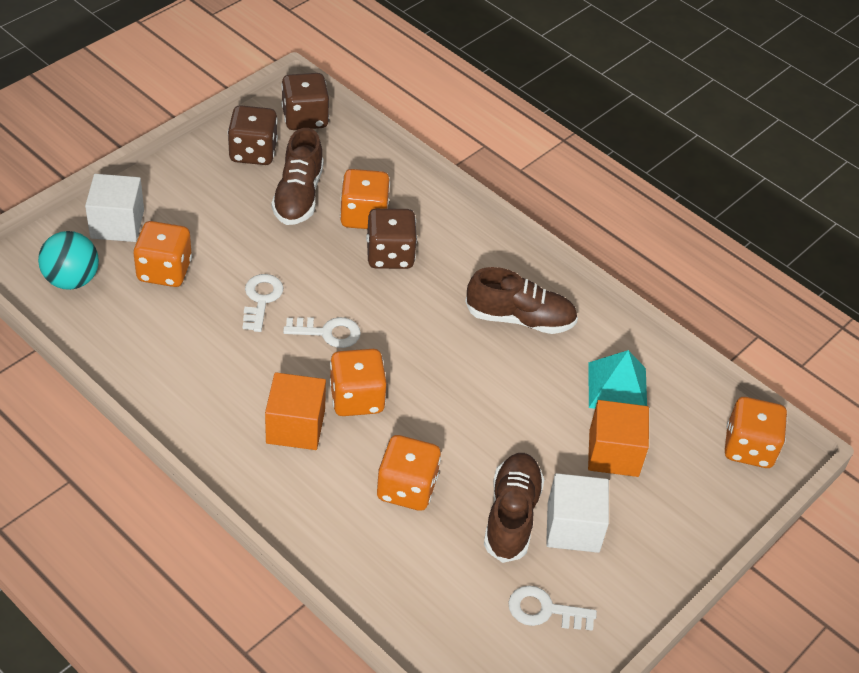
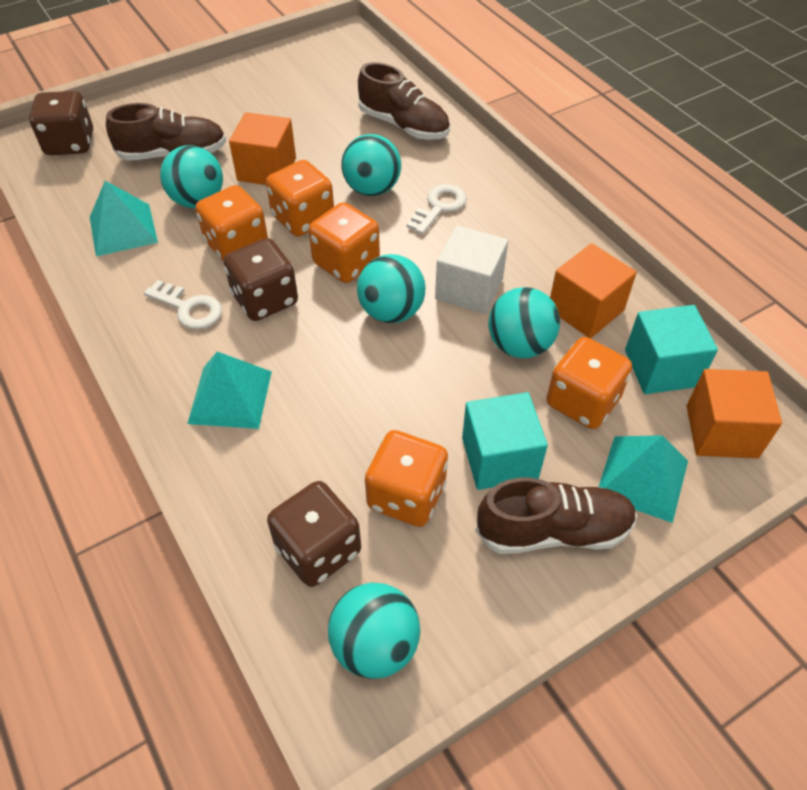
orange cube: 2 -> 3
turquoise ball: 1 -> 5
turquoise cube: 0 -> 2
turquoise pyramid: 1 -> 3
white cube: 2 -> 1
white key: 3 -> 2

